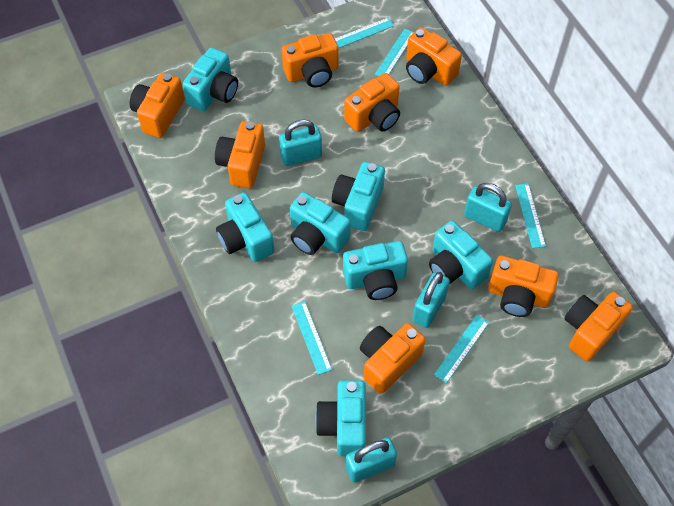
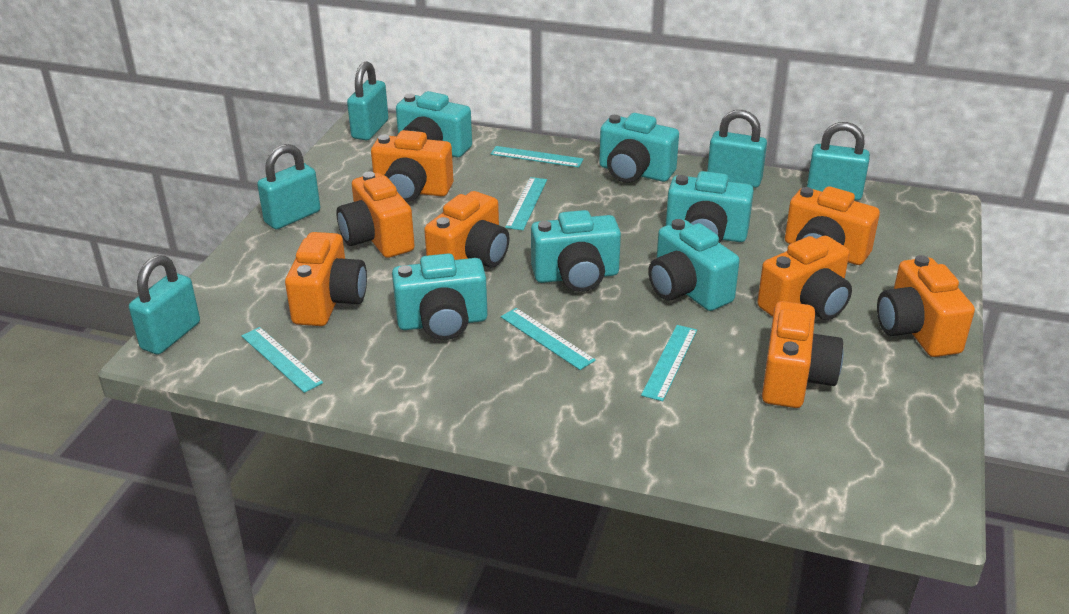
turquoise camera: 7 -> 6
turquoise padlock: 4 -> 5

